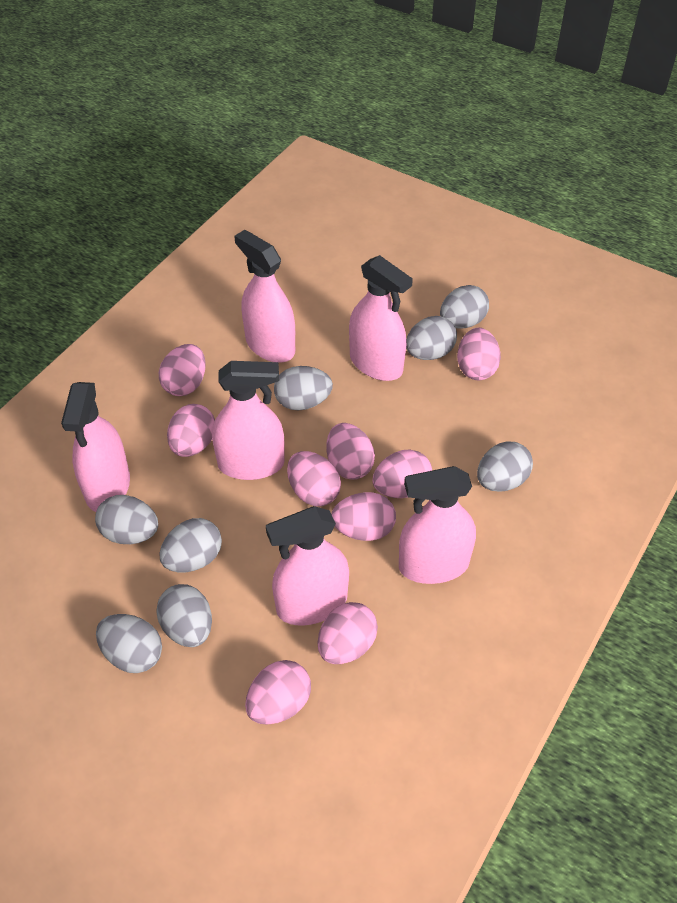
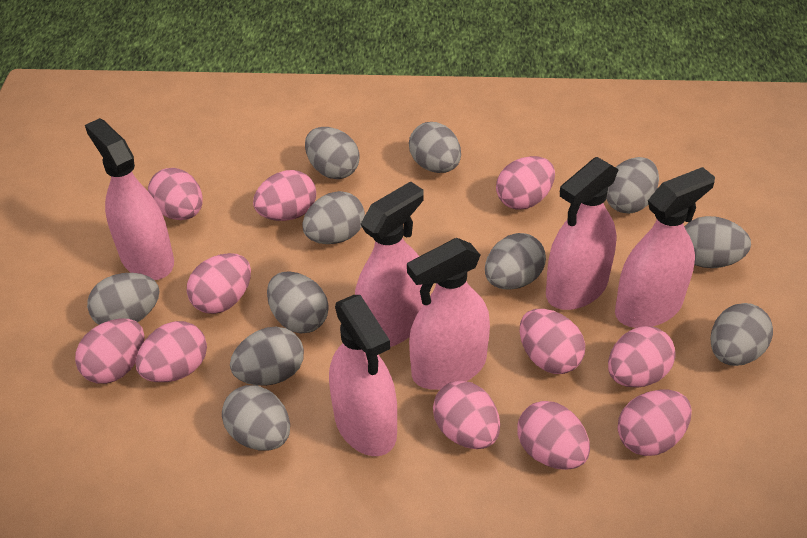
grey egg: 8 -> 11
pink egg: 9 -> 11

